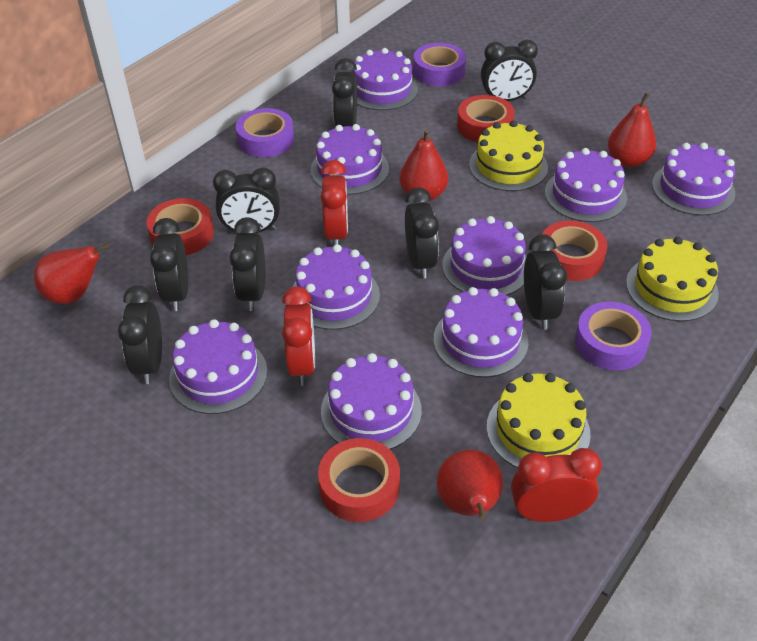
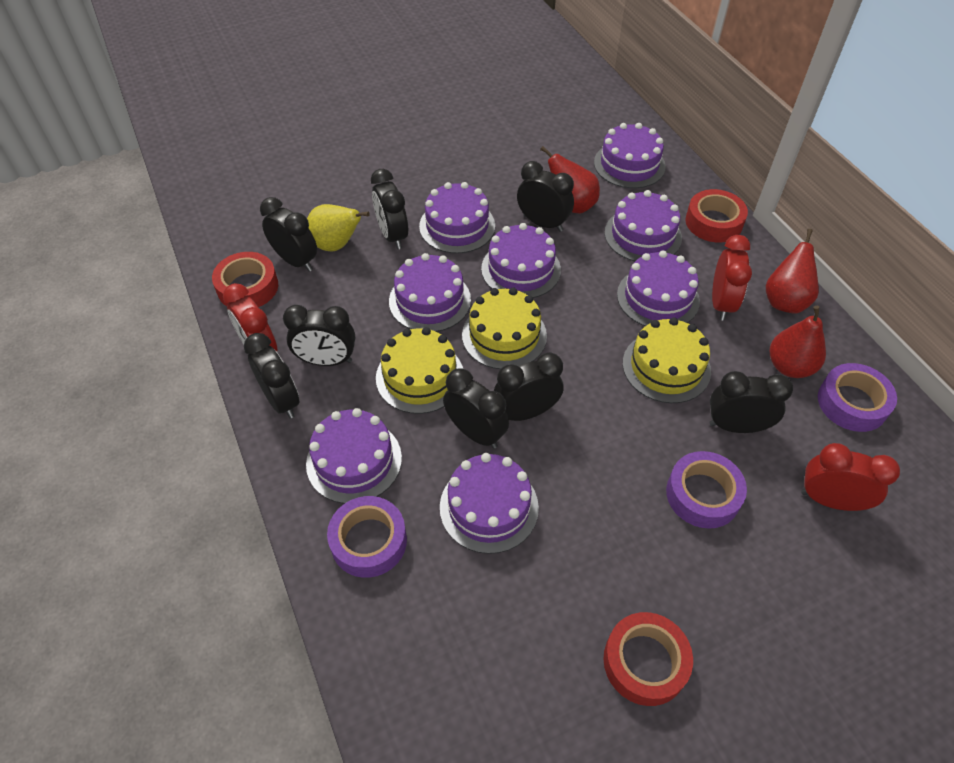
purple cake: 9 -> 8
red pear: 4 -> 3
red tape: 4 -> 3
yellow pear: 0 -> 1

